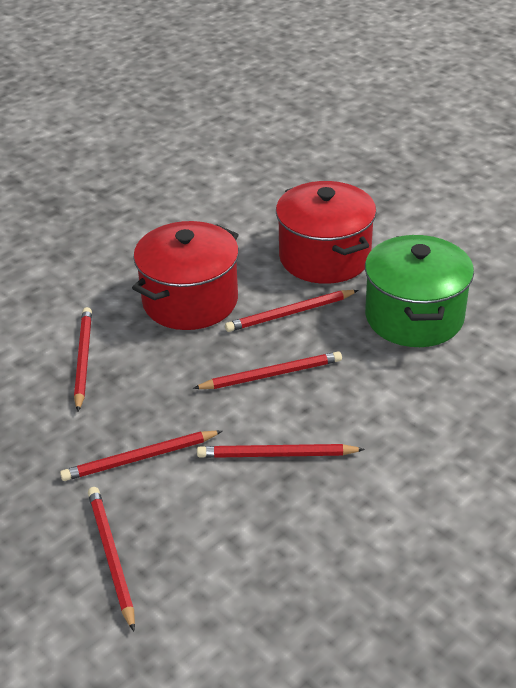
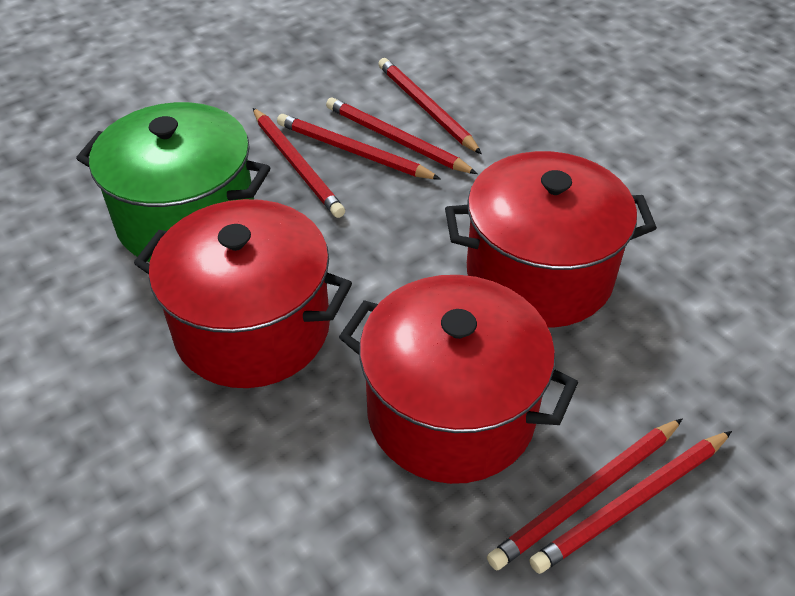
red pot: 2 -> 3

